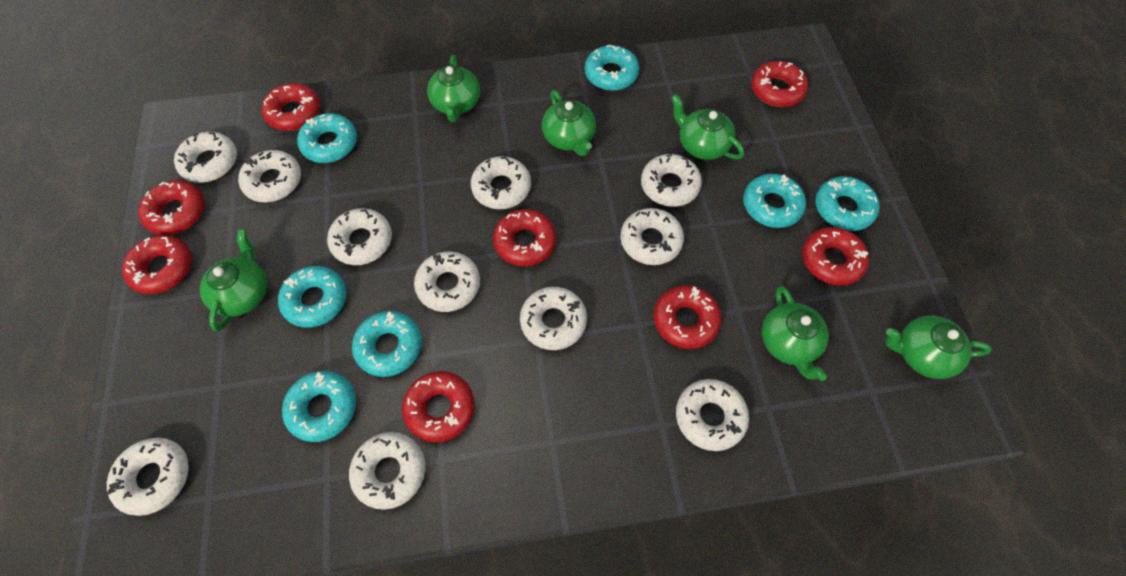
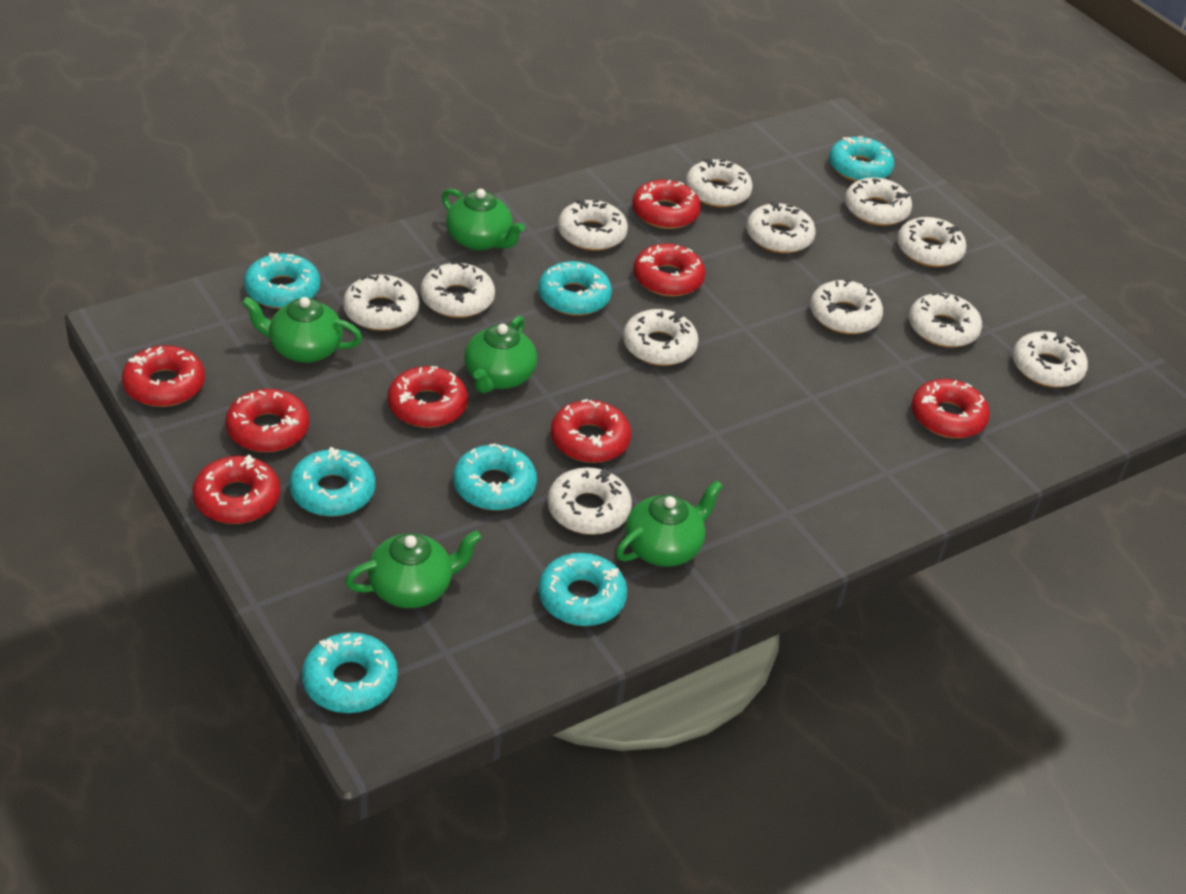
green teapot: 6 -> 5
white donut: 11 -> 12

